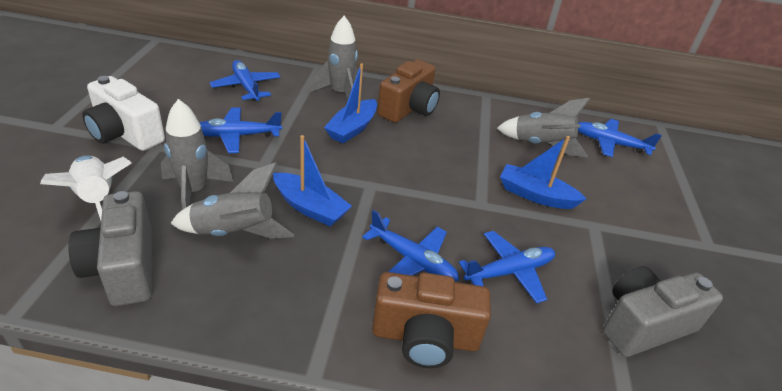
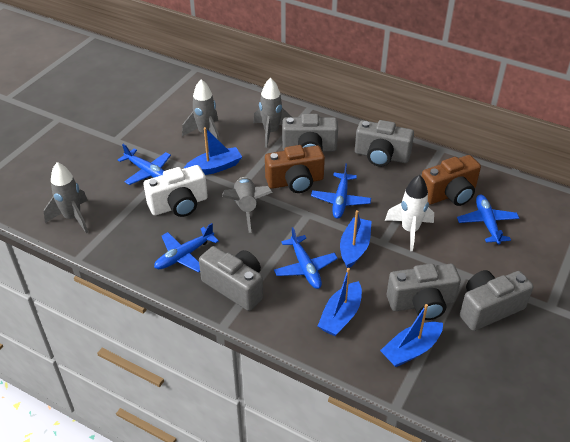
blue boat: 3 -> 4
grey camera: 2 -> 5

